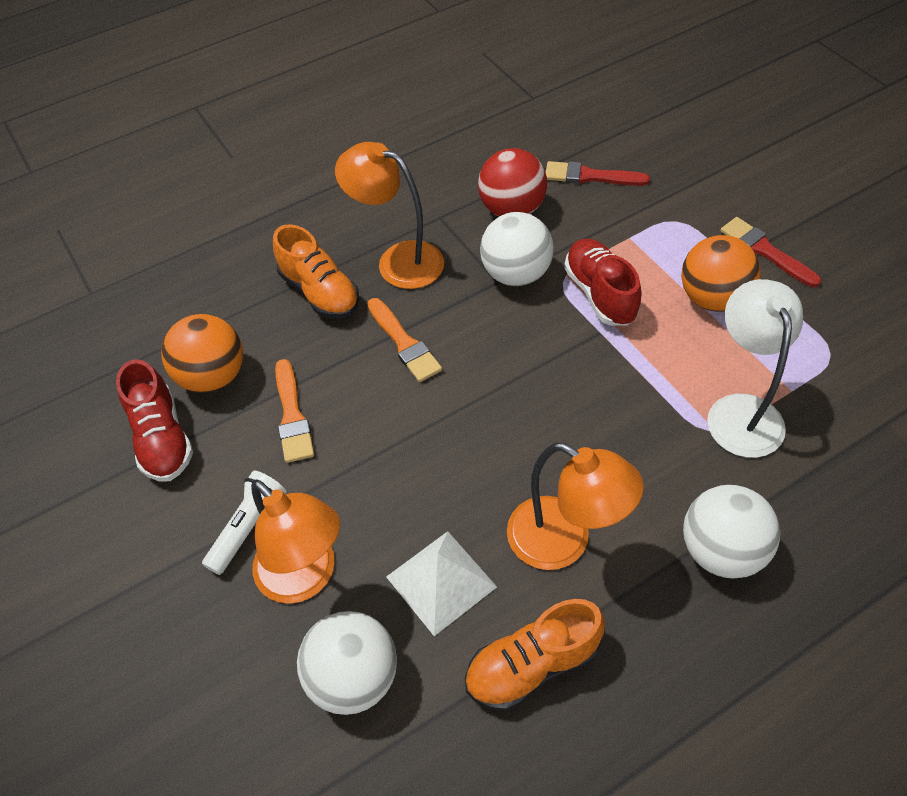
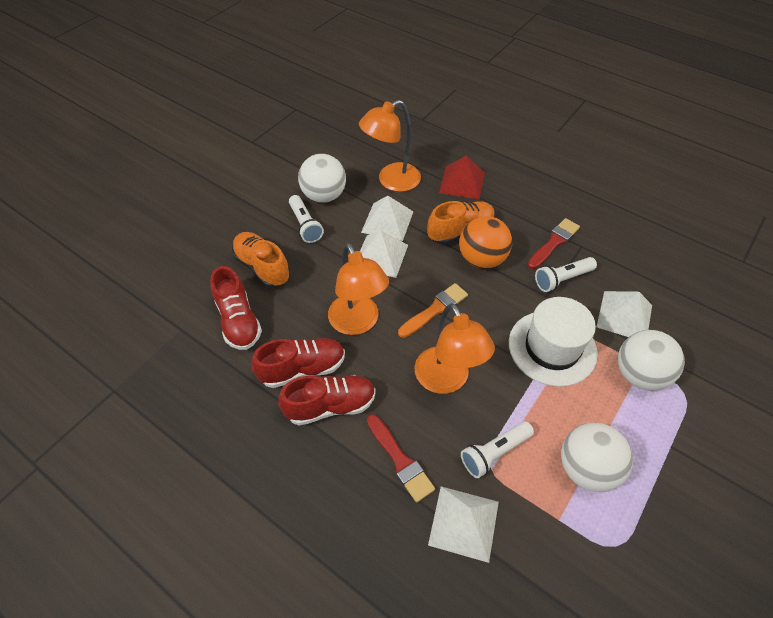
orange ball: 2 -> 1
orange brush: 2 -> 1
red ball: 1 -> 0
red pyramid: 0 -> 1
red shoe: 2 -> 3
white flashlight: 1 -> 3
white hat: 0 -> 1
white lamp: 1 -> 0
white pyramid: 1 -> 4

